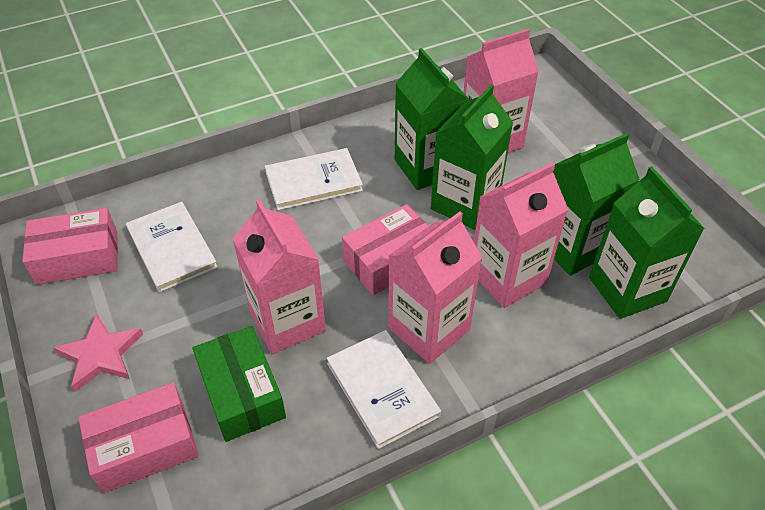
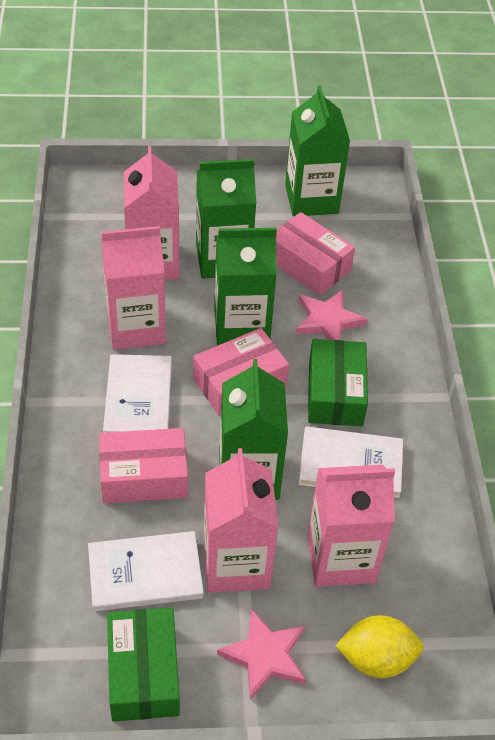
green box: 1 -> 2
pink star: 1 -> 2
yellow lemon: 0 -> 1

